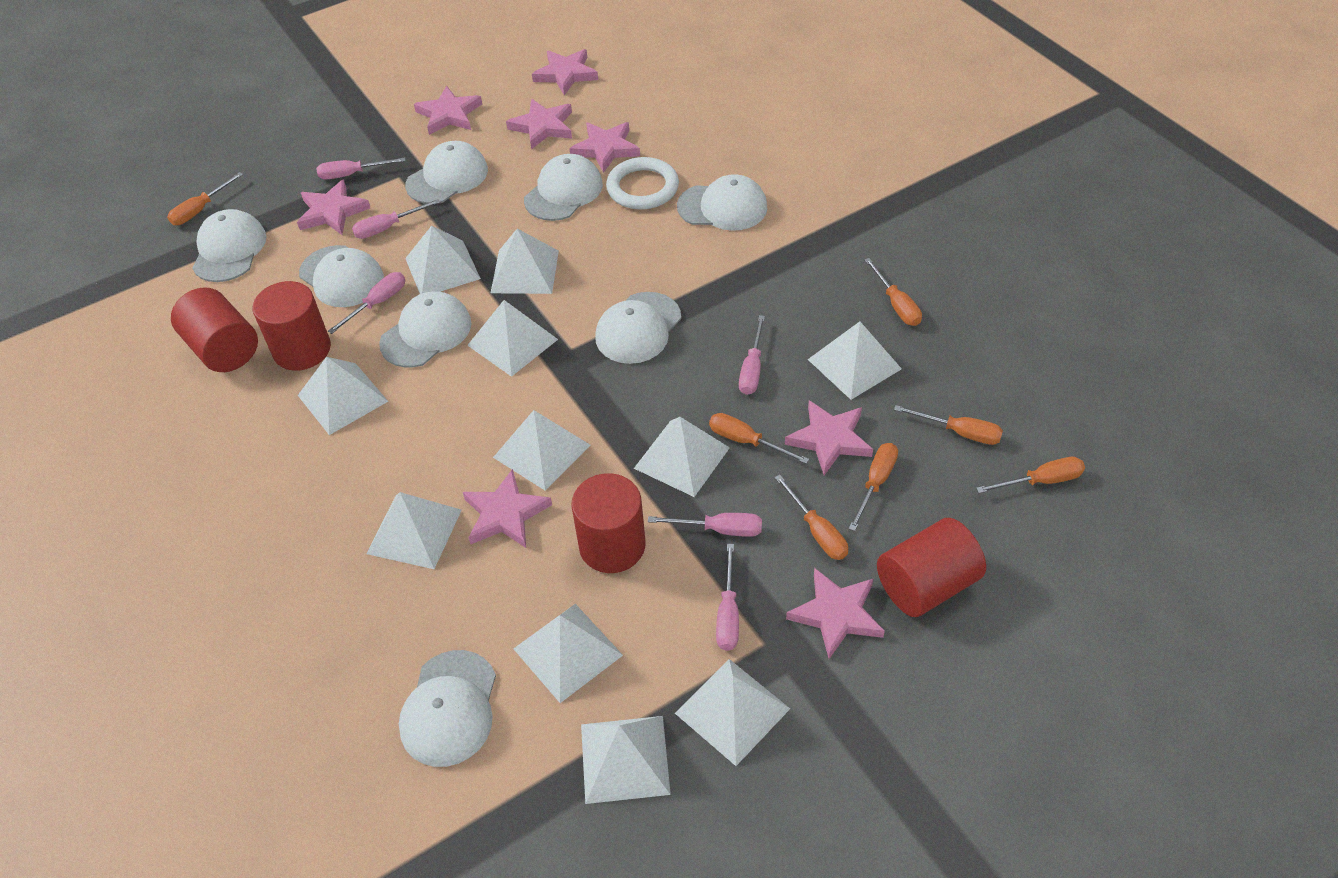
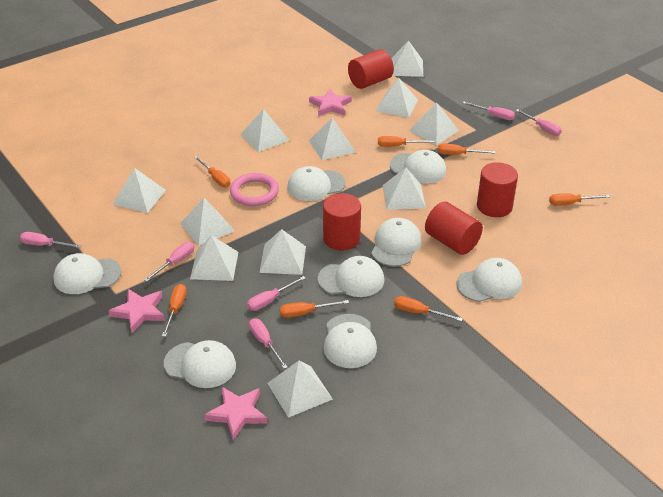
pink ring: 0 -> 1
pink star: 8 -> 3
white ring: 1 -> 0

